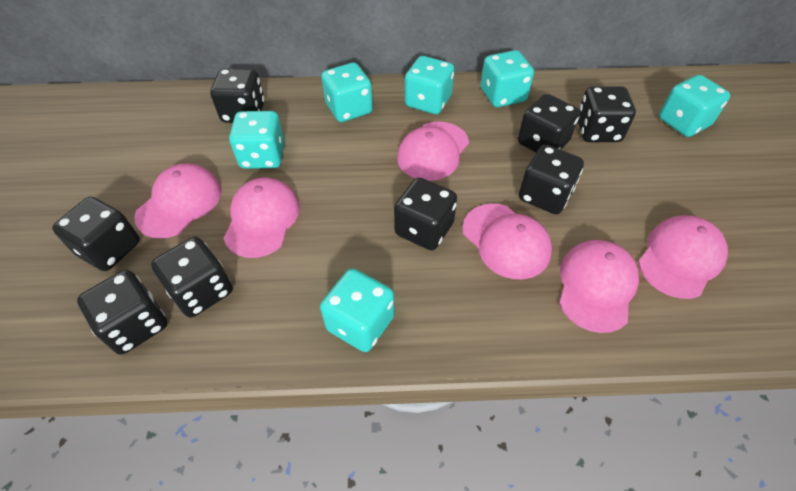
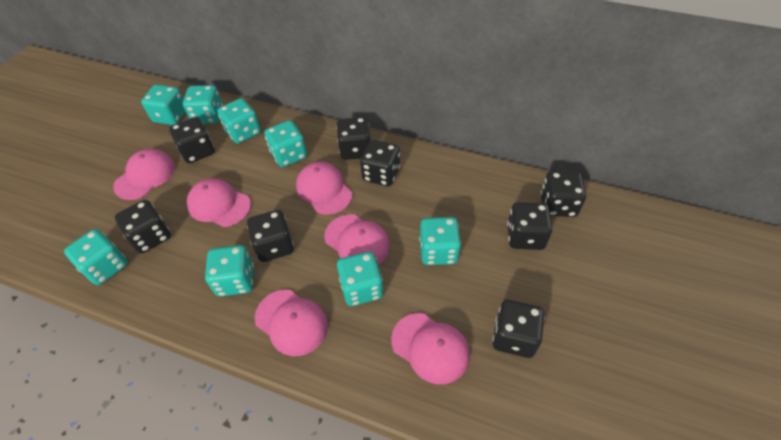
turquoise dice: 6 -> 8

